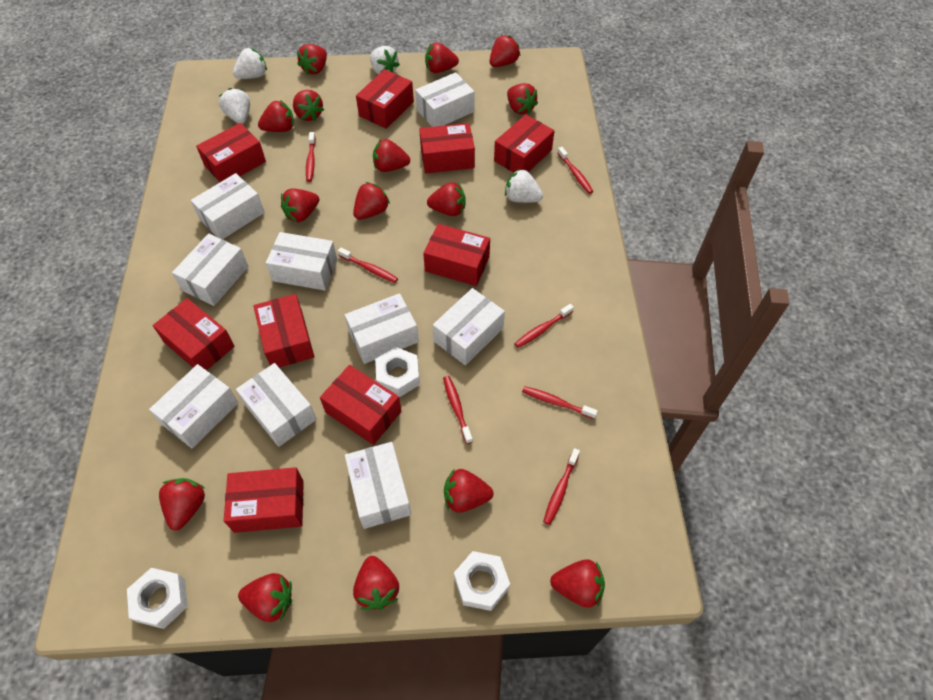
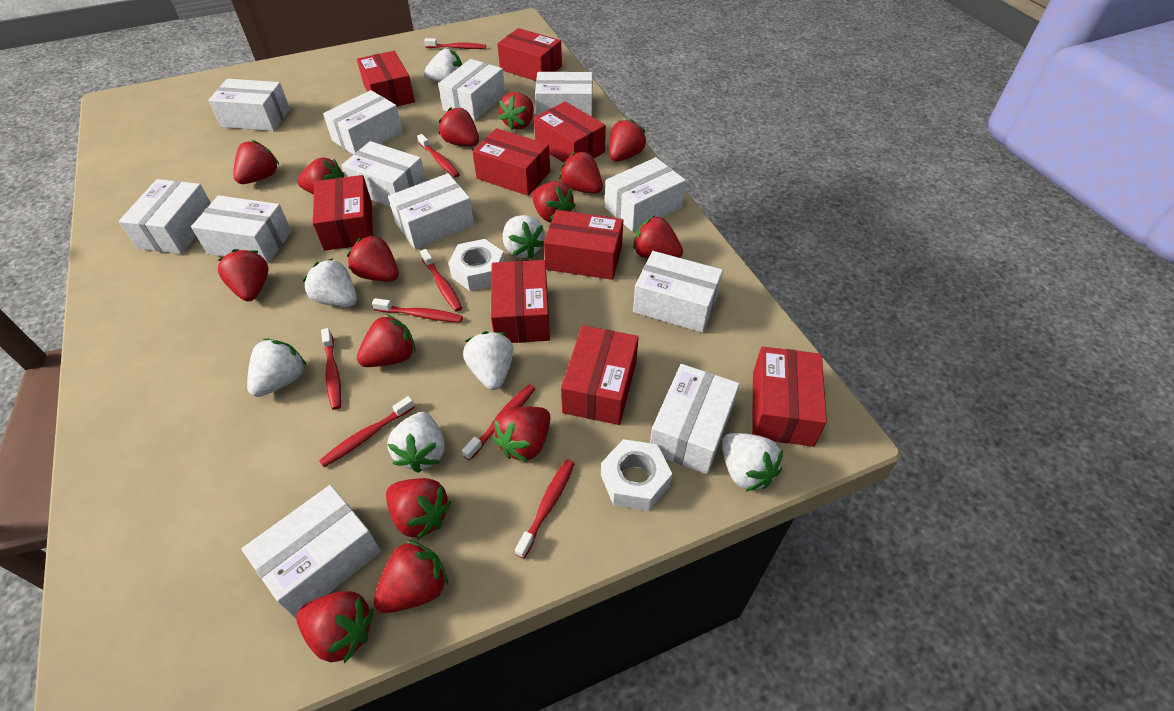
red toothbrush: 7 -> 8
white box: 9 -> 12
white nut: 3 -> 2
white strawberry: 4 -> 7

